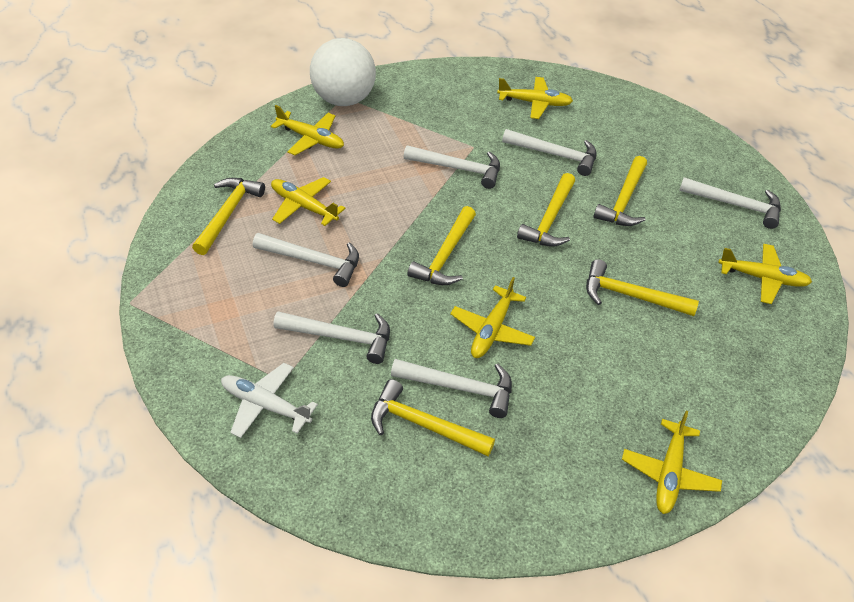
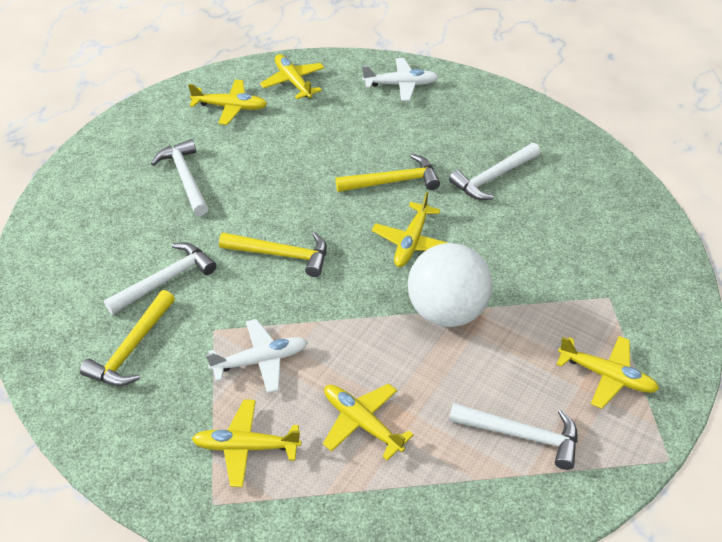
white hammer: 6 -> 4
white plane: 1 -> 2
yellow hammer: 6 -> 3

